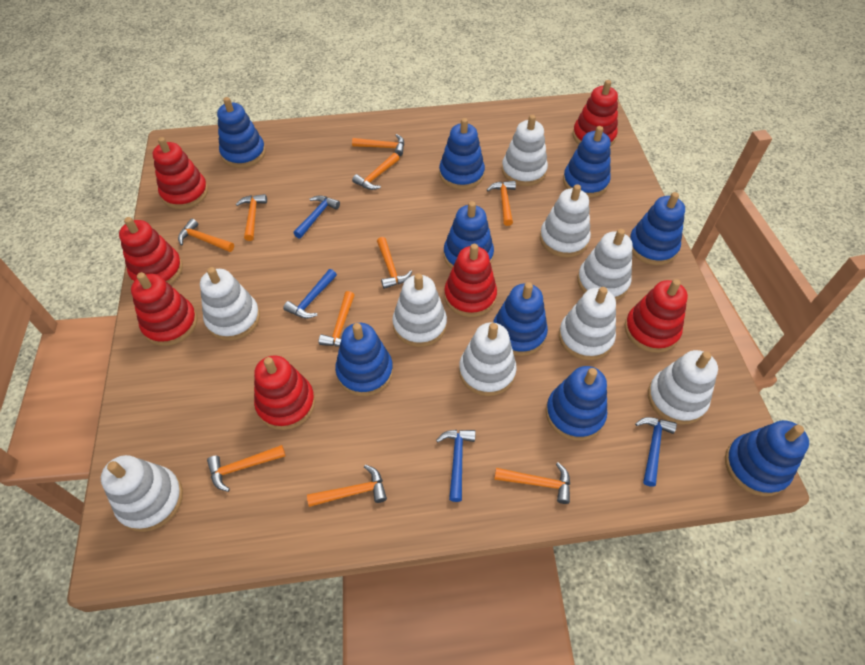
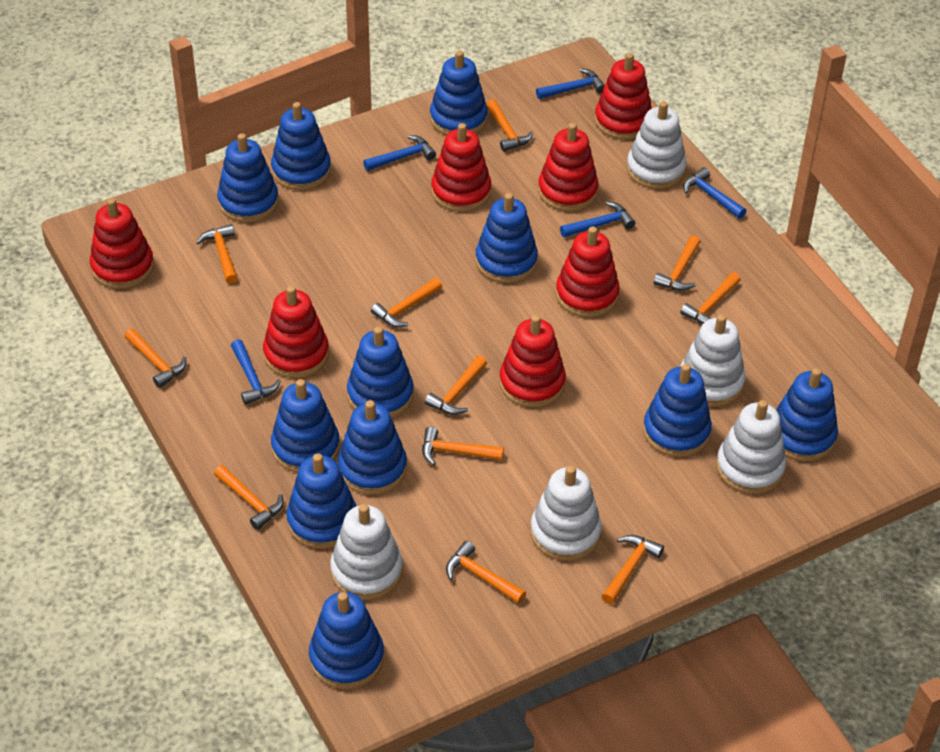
blue hammer: 4 -> 5
blue stacking toy: 9 -> 11
orange hammer: 10 -> 11
white stacking toy: 9 -> 5

